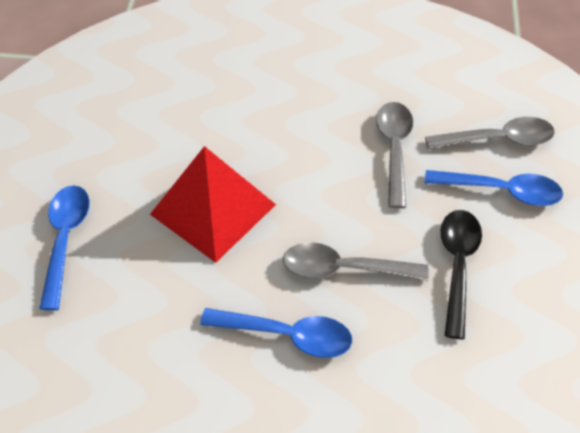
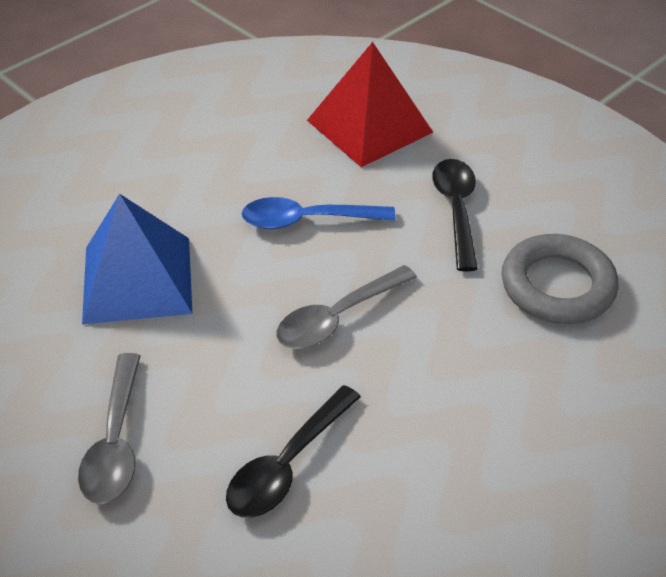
black spoon: 1 -> 2
blue pyramid: 0 -> 1
blue spoon: 3 -> 1
grey ring: 0 -> 1
grey spoon: 3 -> 2

